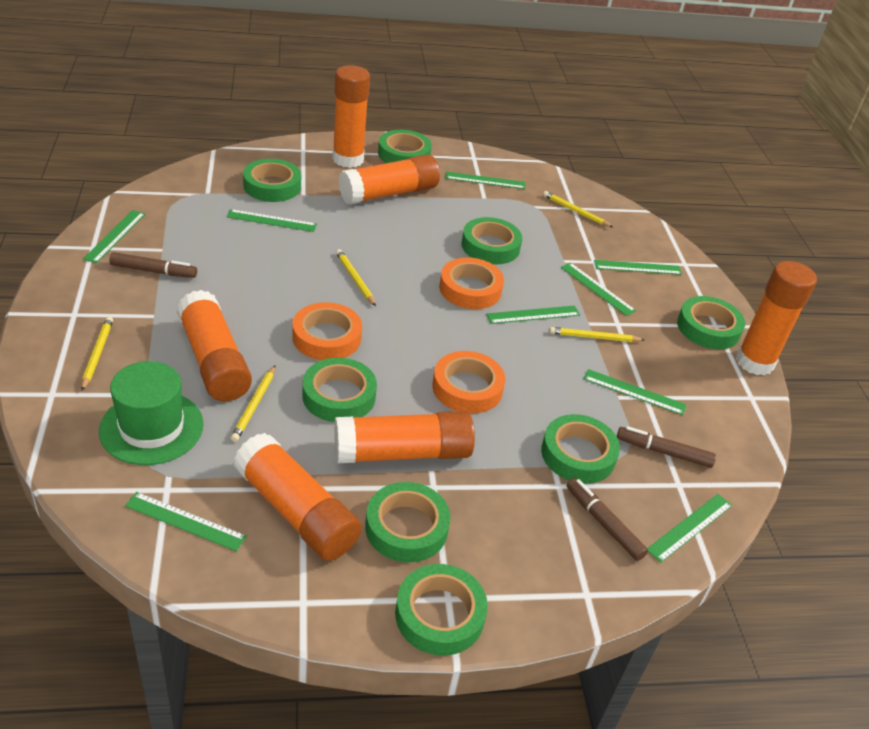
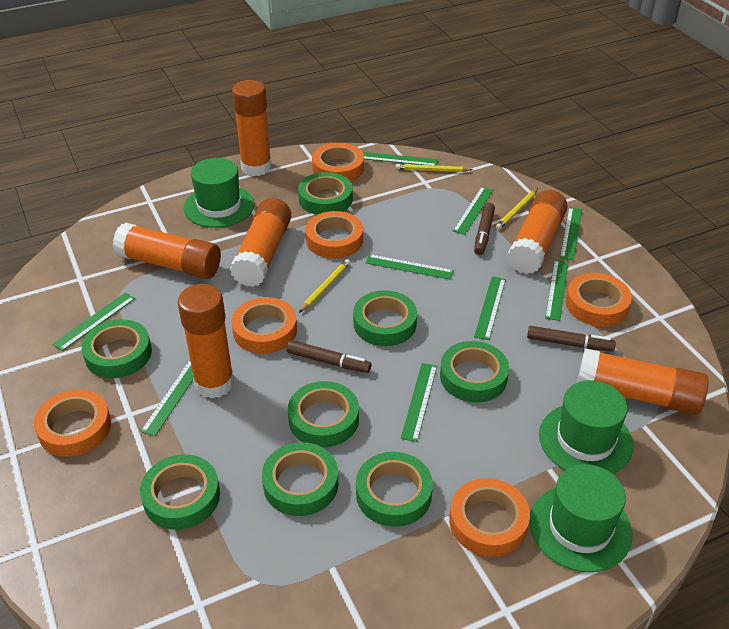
green hat: 1 -> 3
orange tape: 3 -> 6
yellow pencil: 5 -> 3

